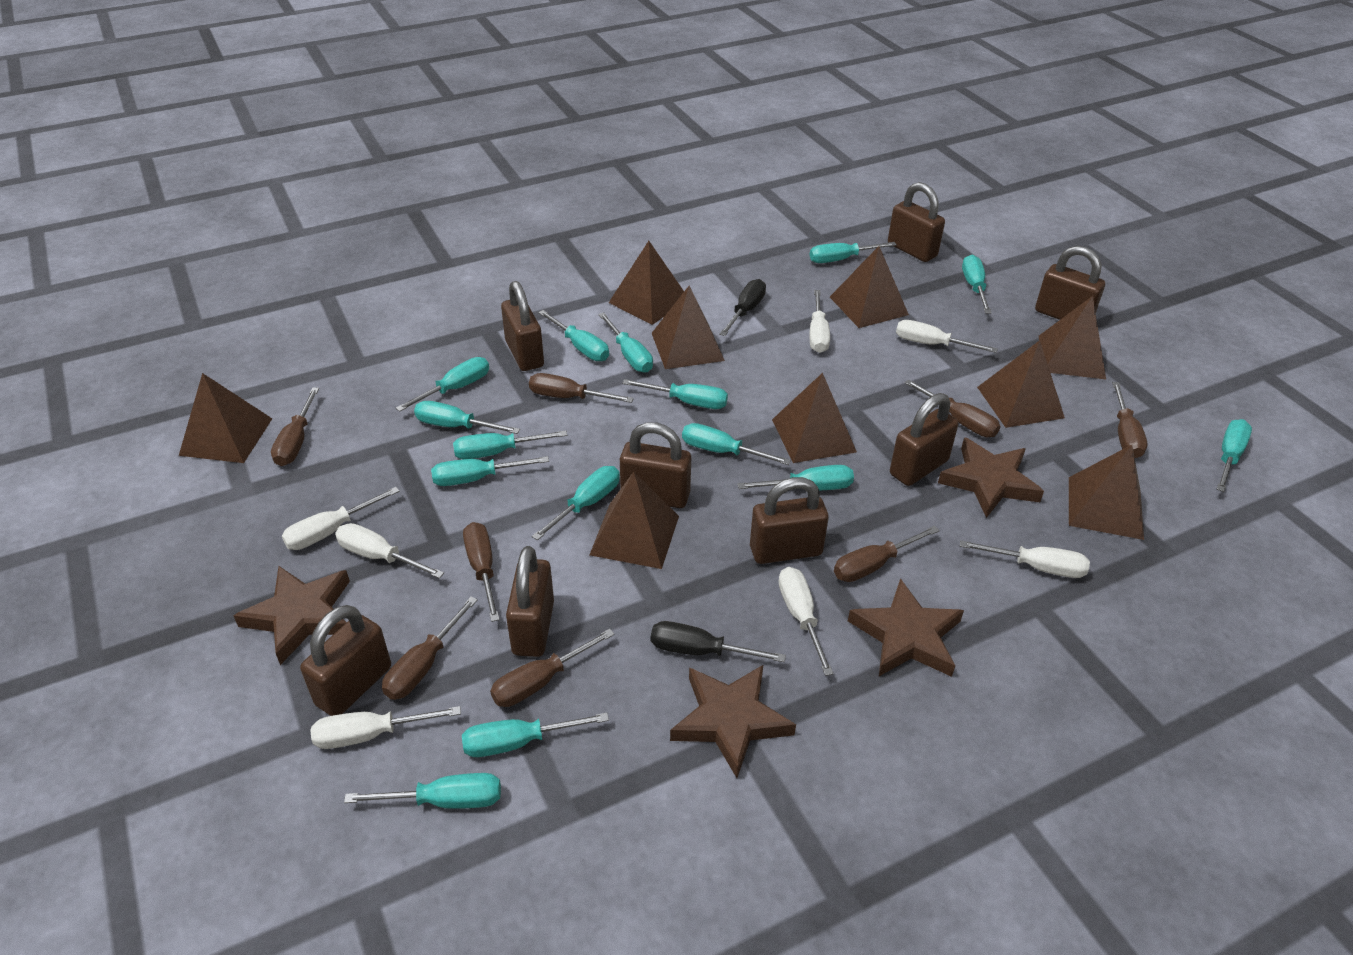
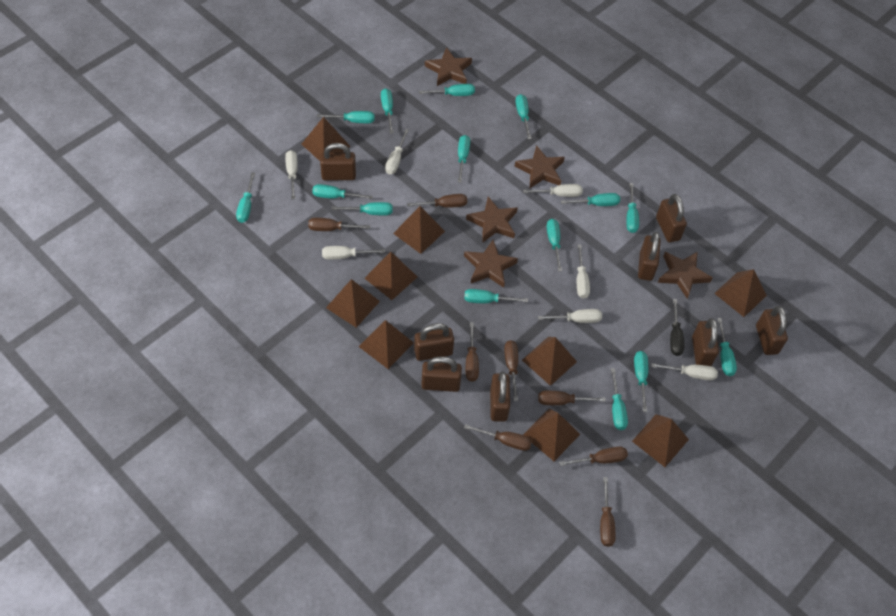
black screwdriver: 2 -> 1
brown star: 4 -> 5

